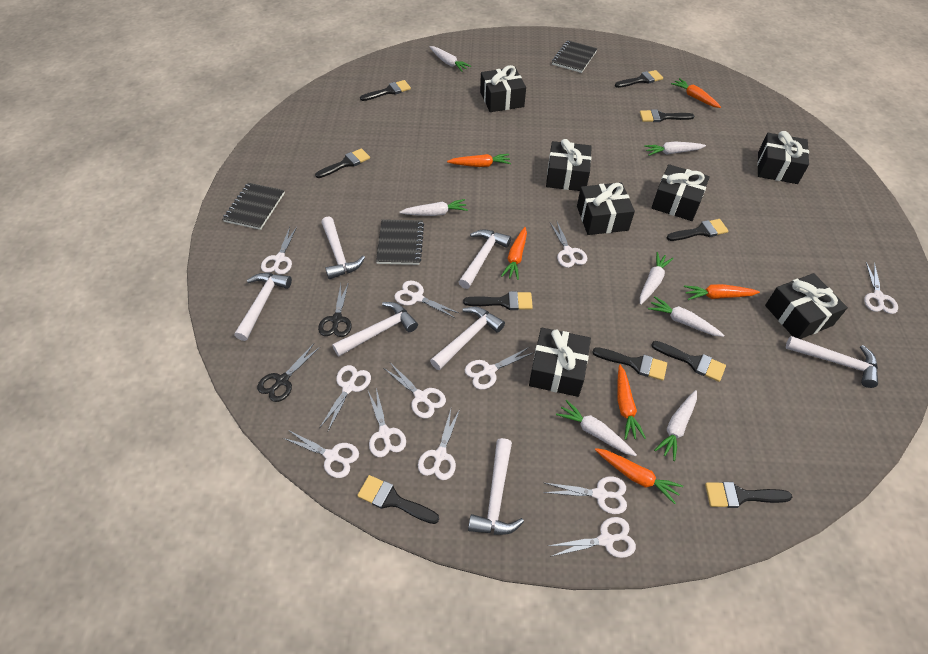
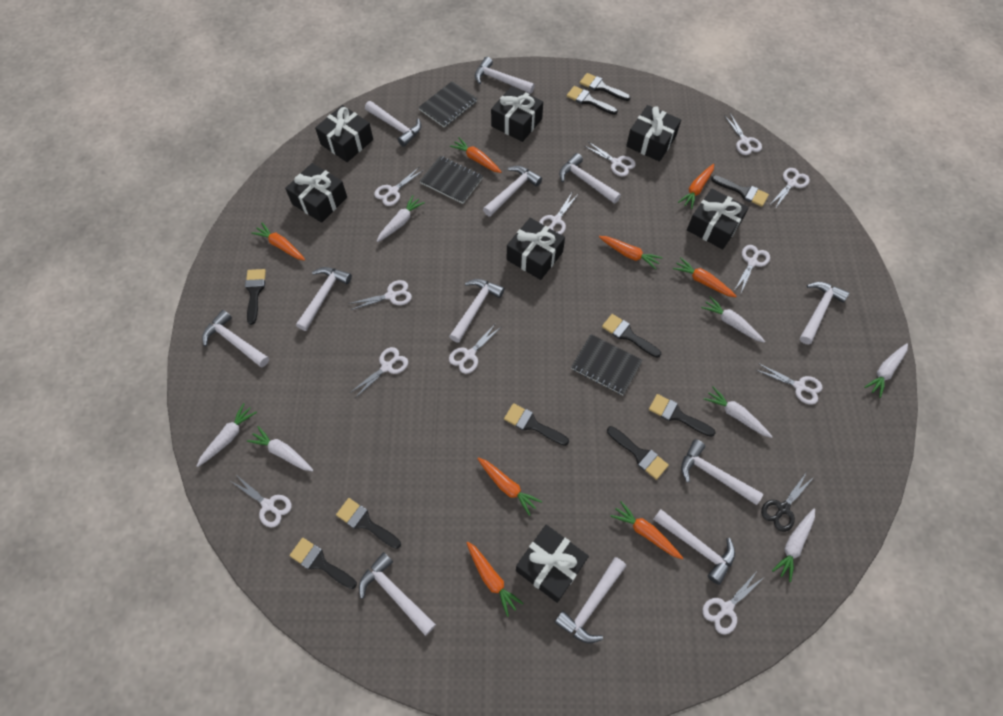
black scissors: 2 -> 1
orange carrot: 6 -> 8
white hammer: 7 -> 12

